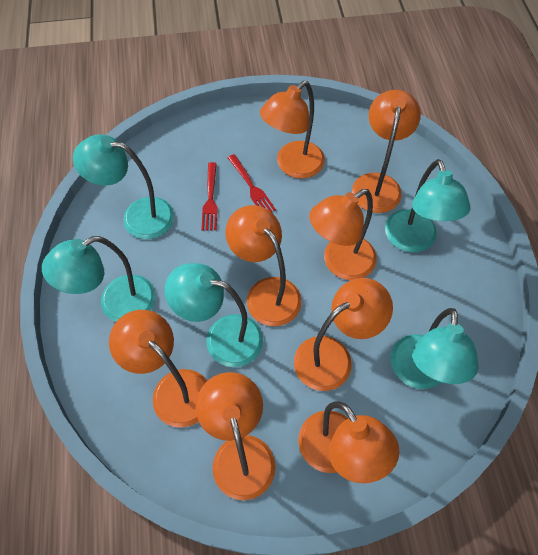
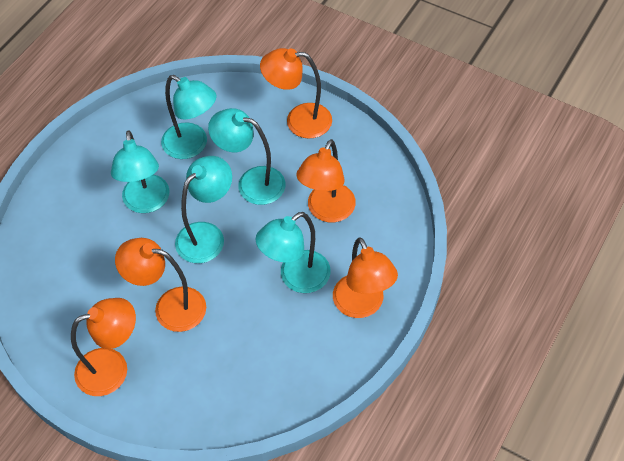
orange lamp: 8 -> 5
red fork: 2 -> 0

